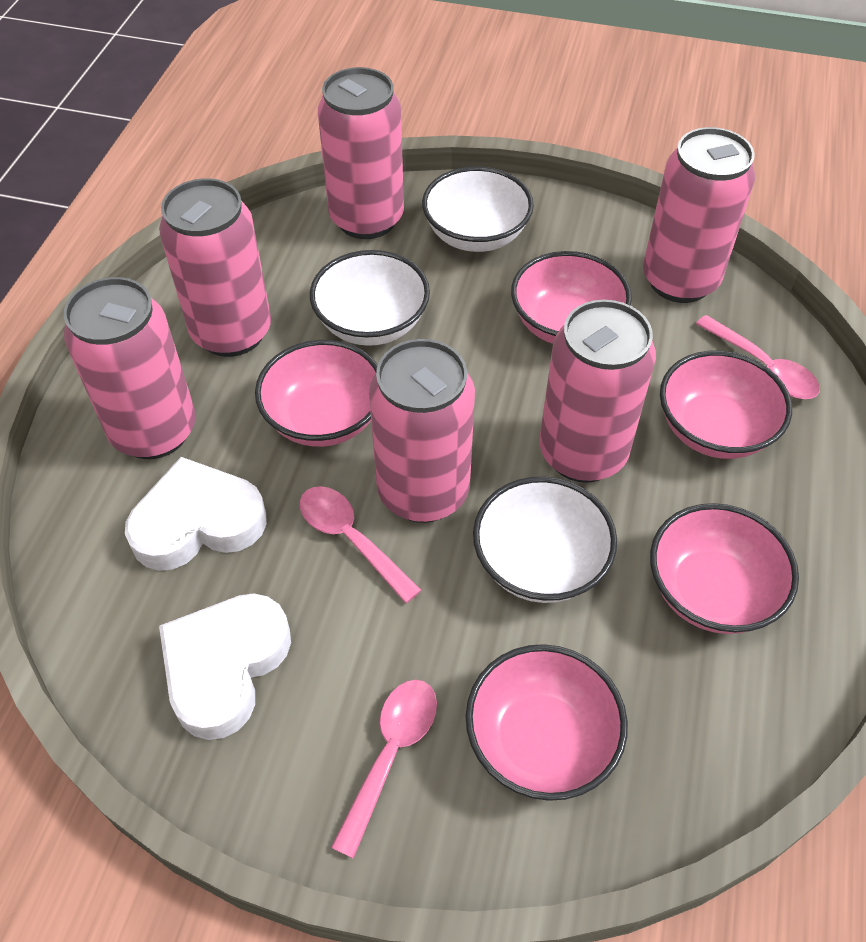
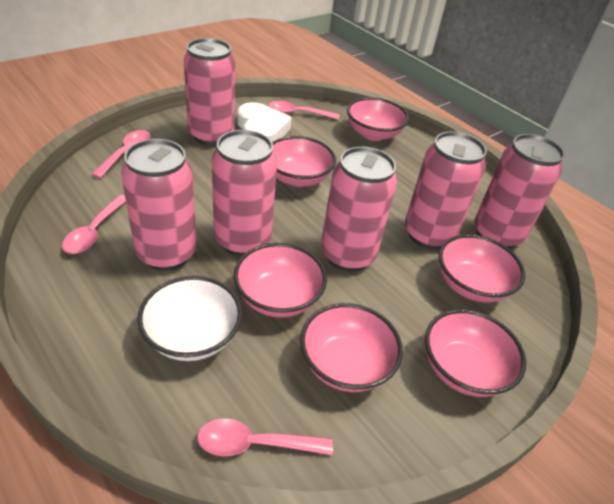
pink bowl: 5 -> 6
pink spoon: 3 -> 4
white bowl: 3 -> 1
white heart: 2 -> 1

